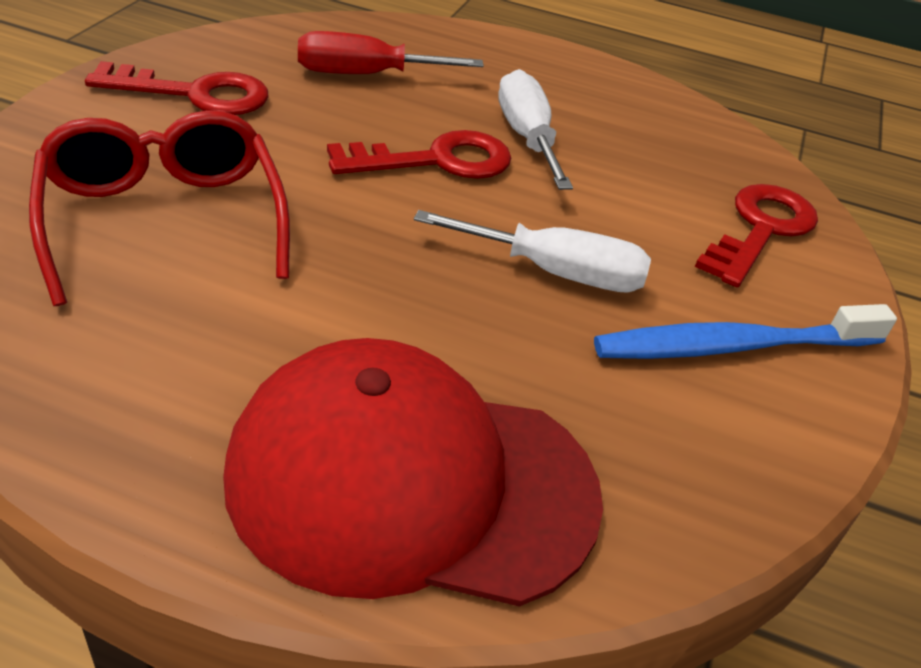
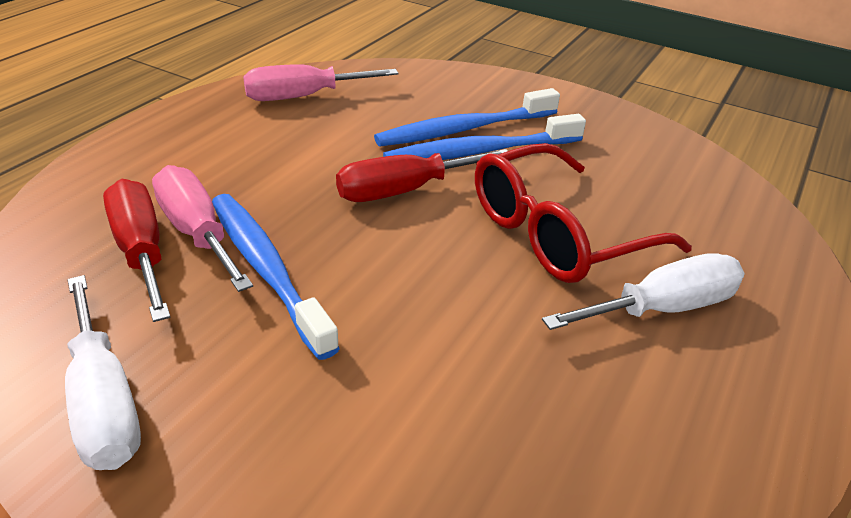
blue toothbrush: 1 -> 3
pink screwdriver: 0 -> 2
red cap: 1 -> 0
red key: 3 -> 0
red screwdriver: 1 -> 2

